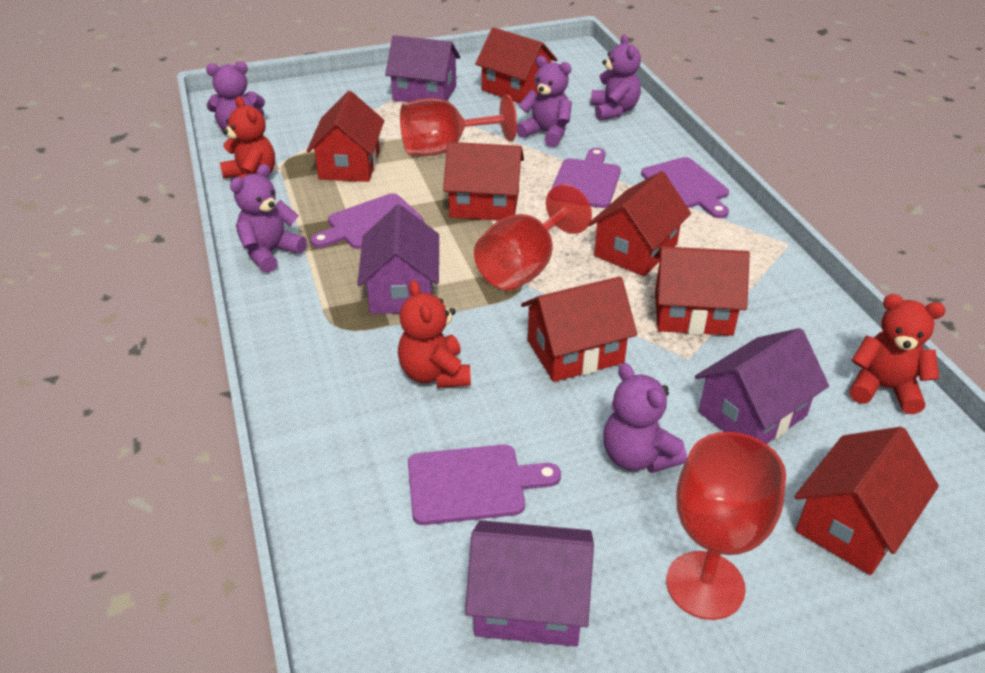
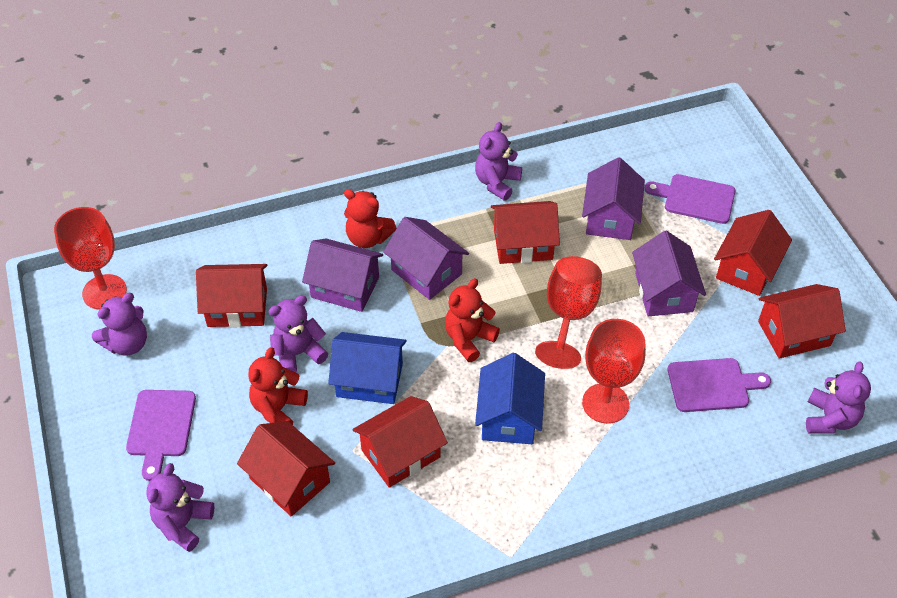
blue house: 0 -> 2
purple cutting board: 4 -> 3
red house: 7 -> 6

